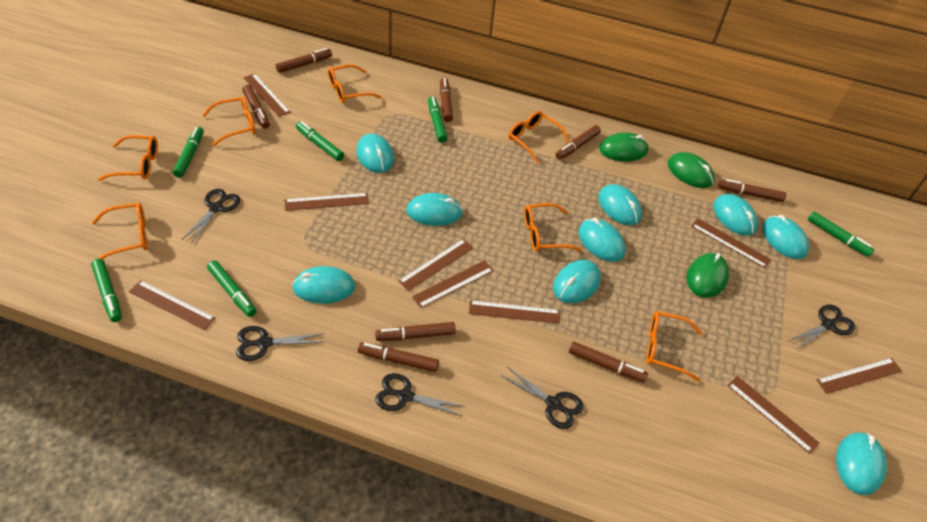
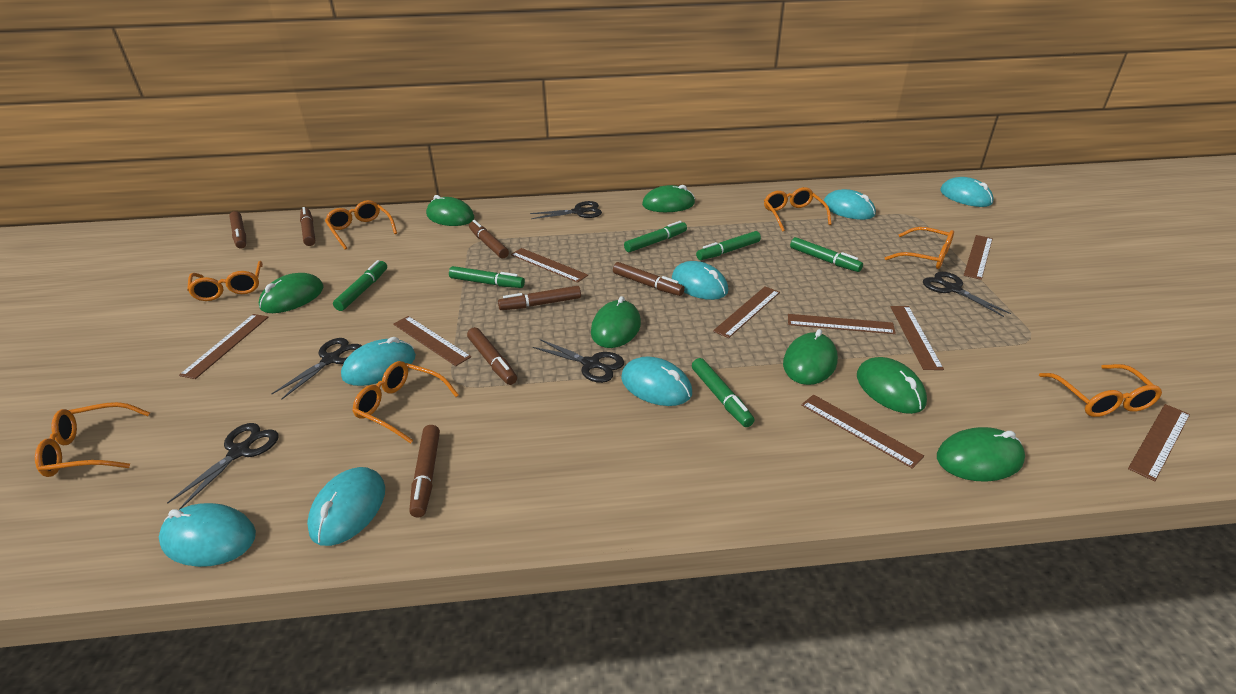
brown marker: 8 -> 7
green mouse: 3 -> 7
turquoise mouse: 9 -> 7

